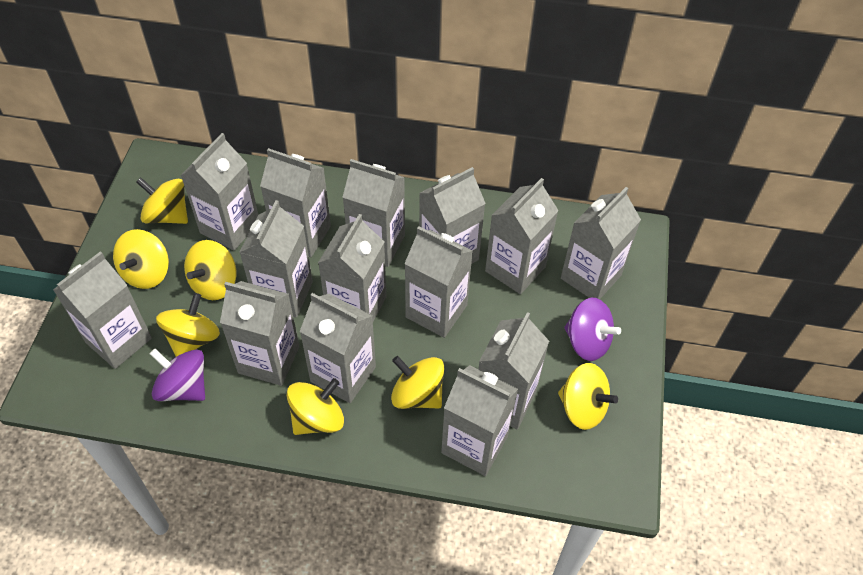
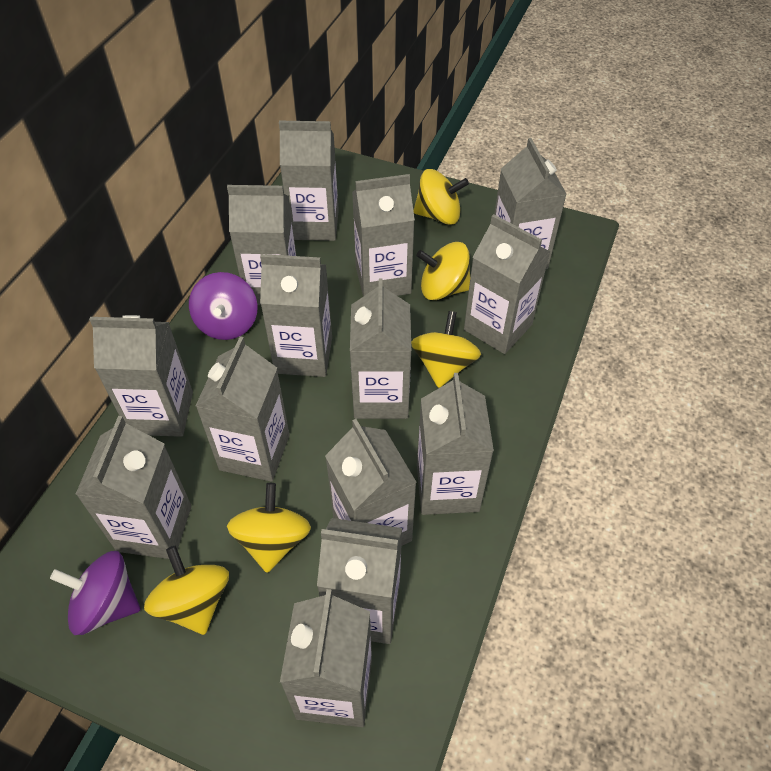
yellow spinning top: 7 -> 5

